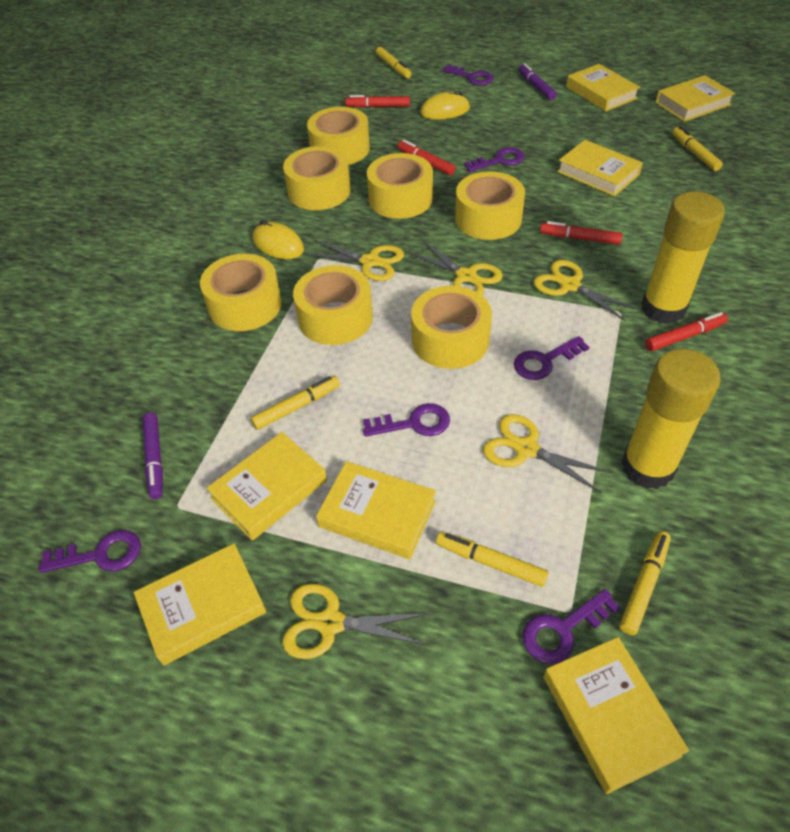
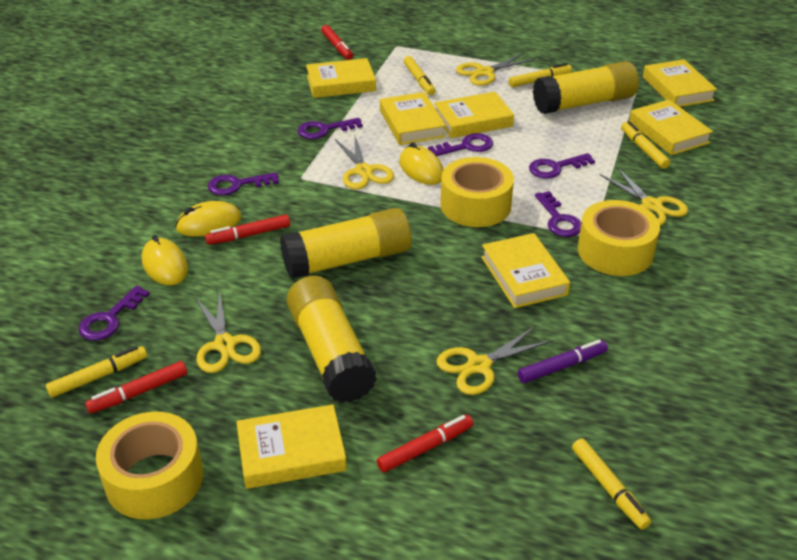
purple marker: 2 -> 1
yellow glue stick: 2 -> 3
yellow mouse: 2 -> 3
yellow tape: 7 -> 3

